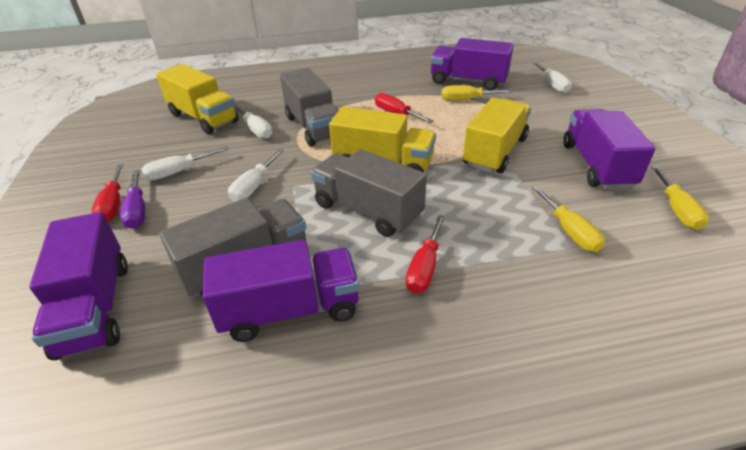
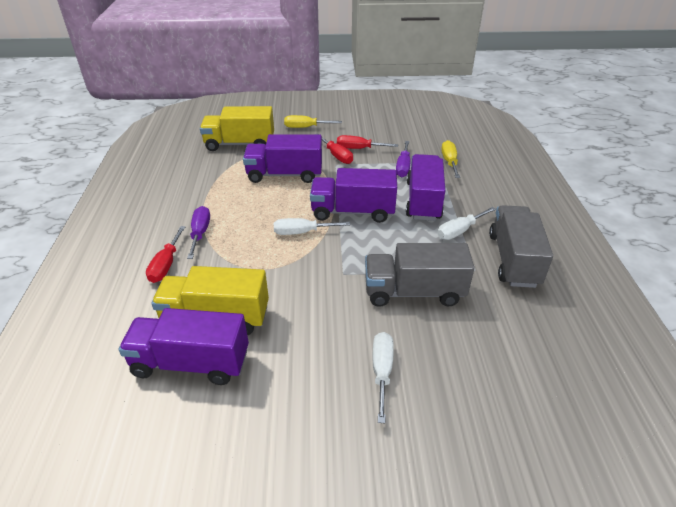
grey truck: 3 -> 2
purple screwdriver: 1 -> 2
white screwdriver: 4 -> 3
yellow screwdriver: 3 -> 2
yellow truck: 3 -> 2

